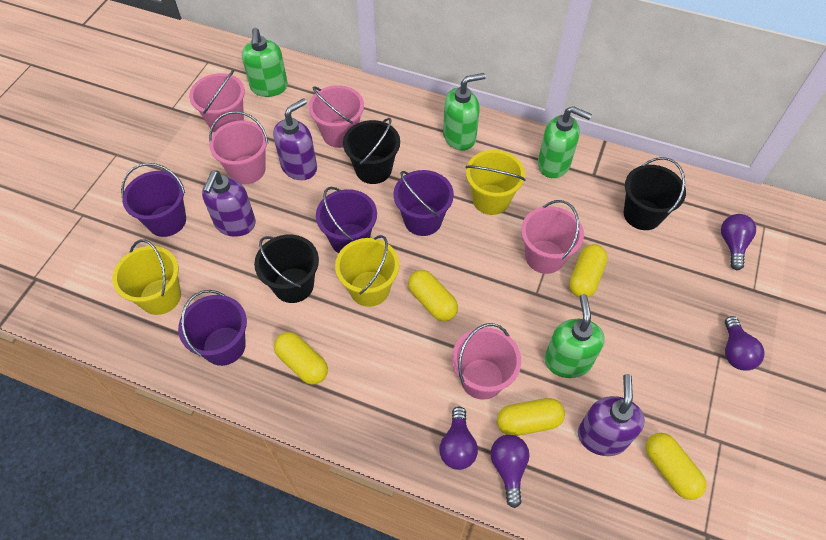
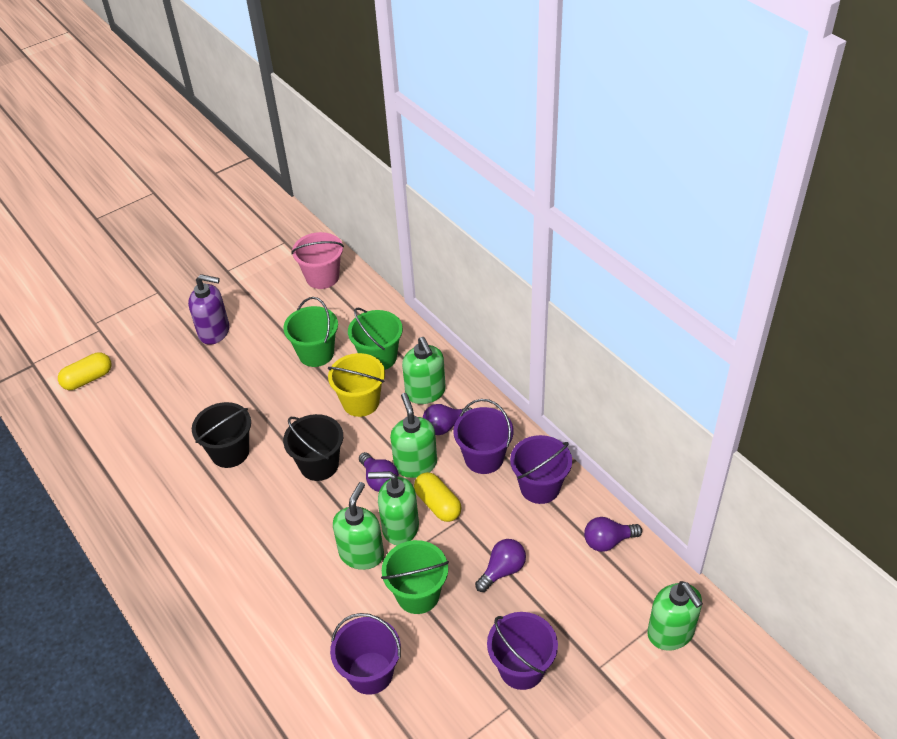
black bucket: 3 -> 2
green bucket: 0 -> 3
green soap dispenser: 4 -> 5
pink bucket: 5 -> 1
purple soap dispenser: 3 -> 1
yellow bucket: 3 -> 1
yellow capsule: 5 -> 2

